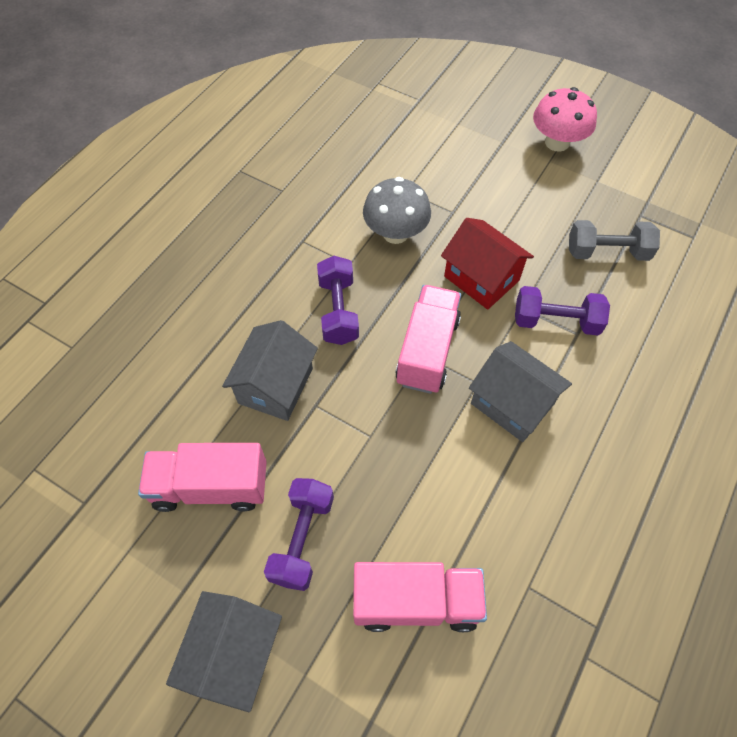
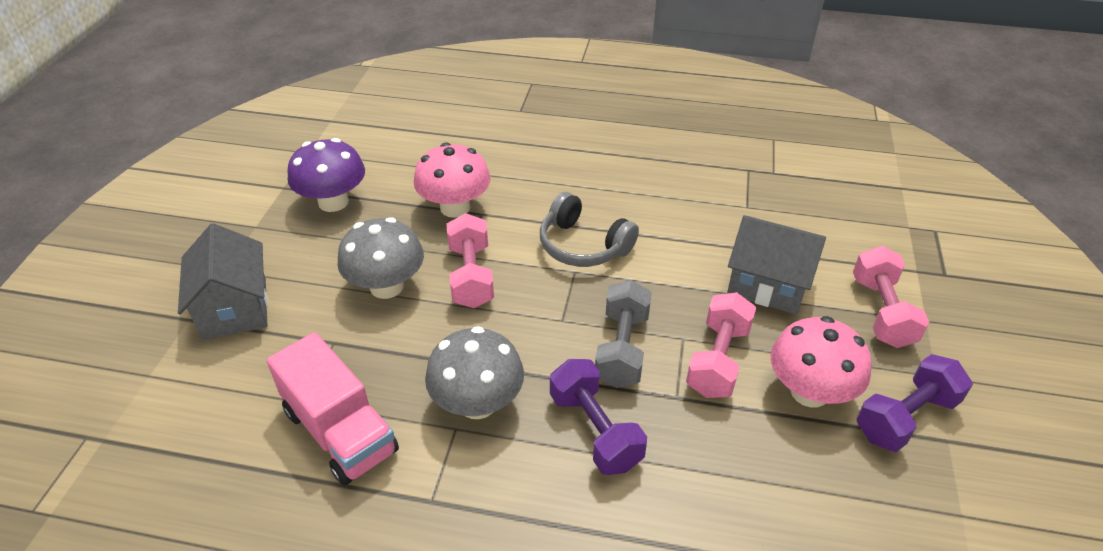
grey headphones: 0 -> 1
grey house: 3 -> 2
grey mushroom: 1 -> 2
pink dumbbell: 0 -> 3
pink mushroom: 1 -> 2
pink truck: 3 -> 1
purple dumbbell: 3 -> 2
purple mushroom: 0 -> 1
red house: 1 -> 0

